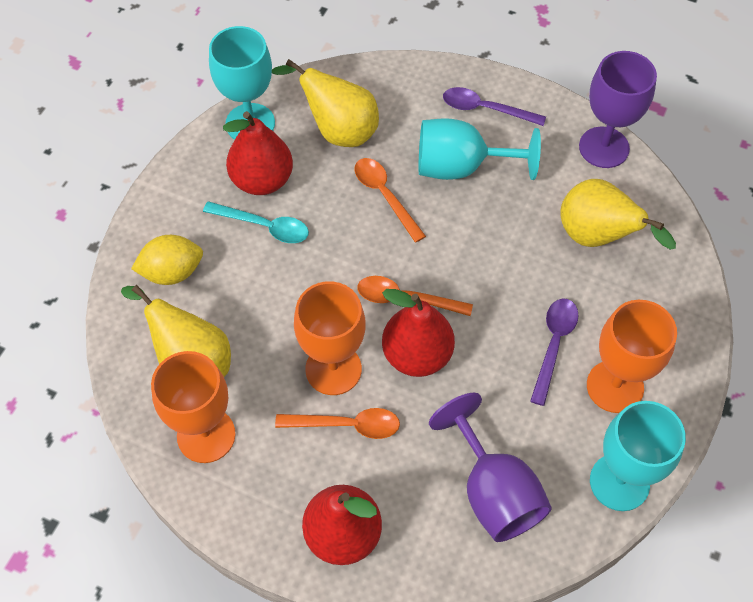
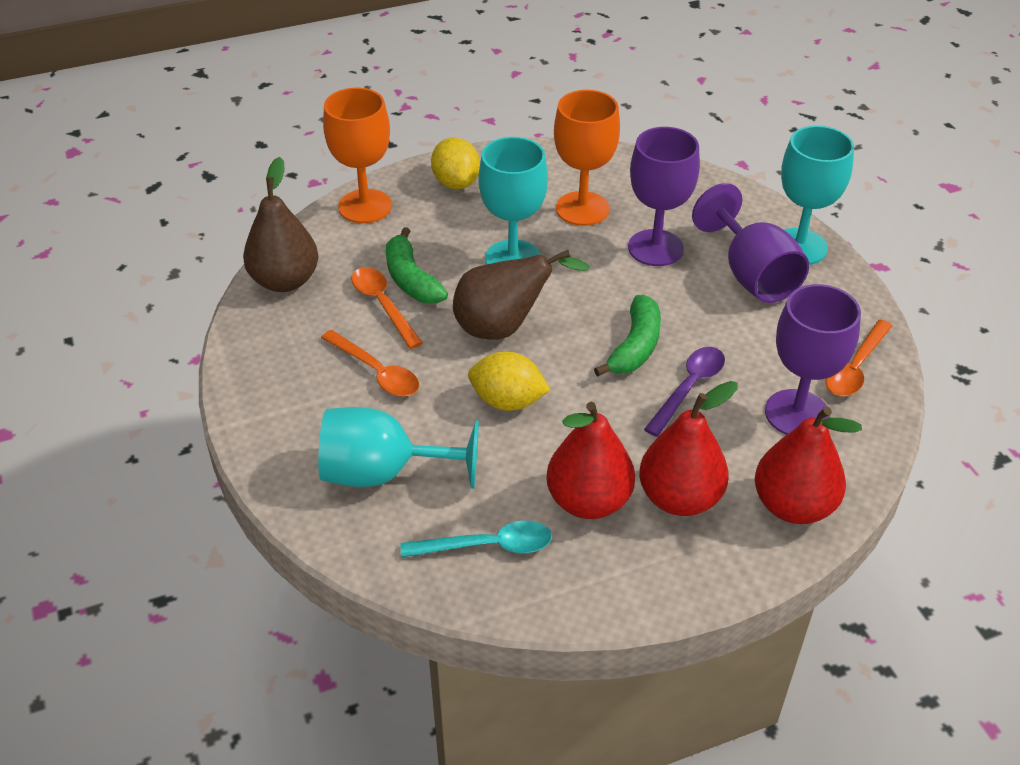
brown pear: 0 -> 2
green banana: 0 -> 2
orange goblet: 3 -> 2
purple goblet: 2 -> 3
purple spoon: 2 -> 1
yellow lemon: 1 -> 2
yellow pear: 3 -> 0

